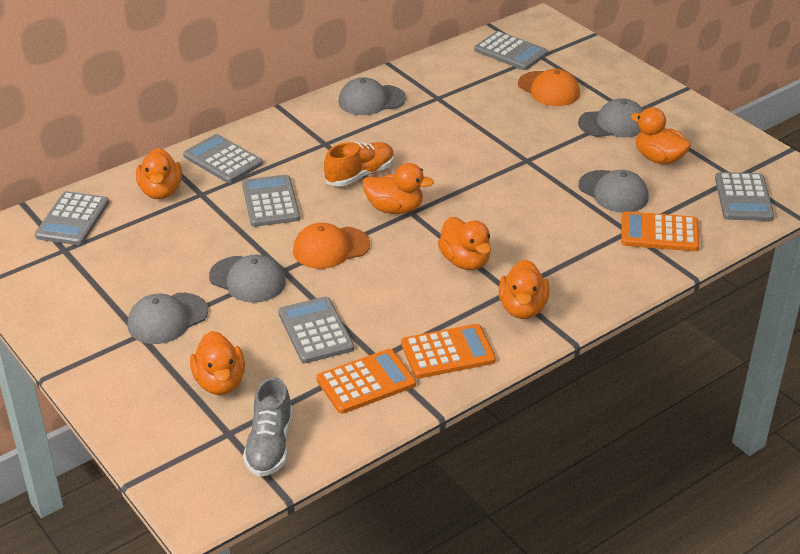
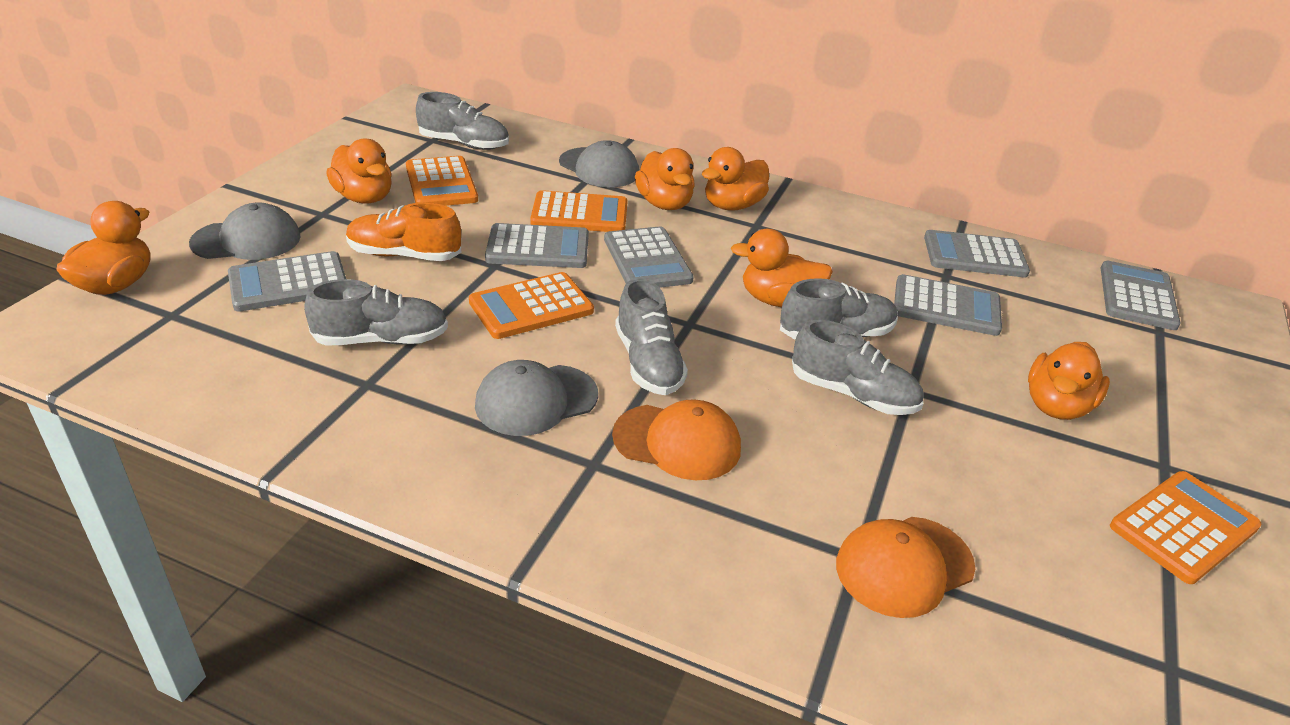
grey cap: 5 -> 3
grey shoe: 1 -> 5
orange calculator: 3 -> 4

